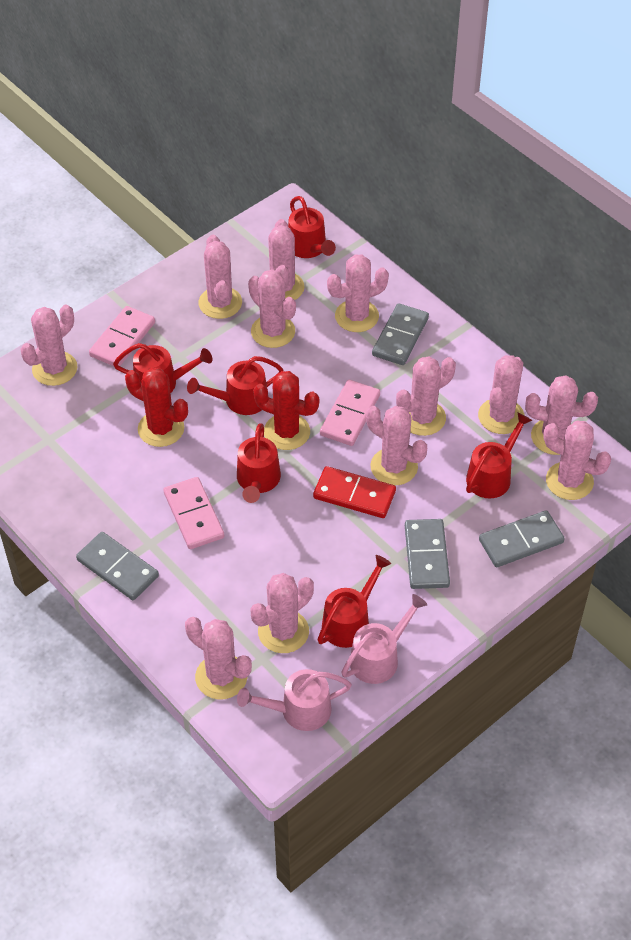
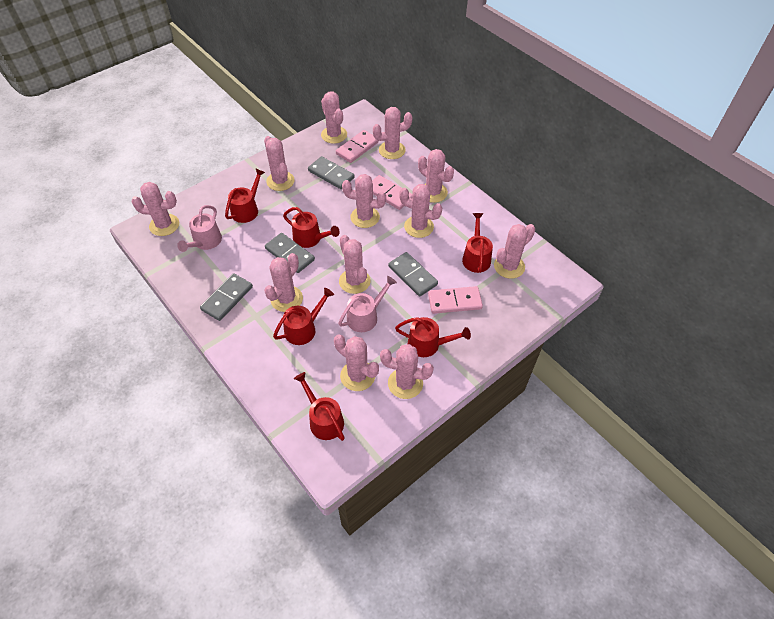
red cactus: 2 -> 0
red domino: 1 -> 0

